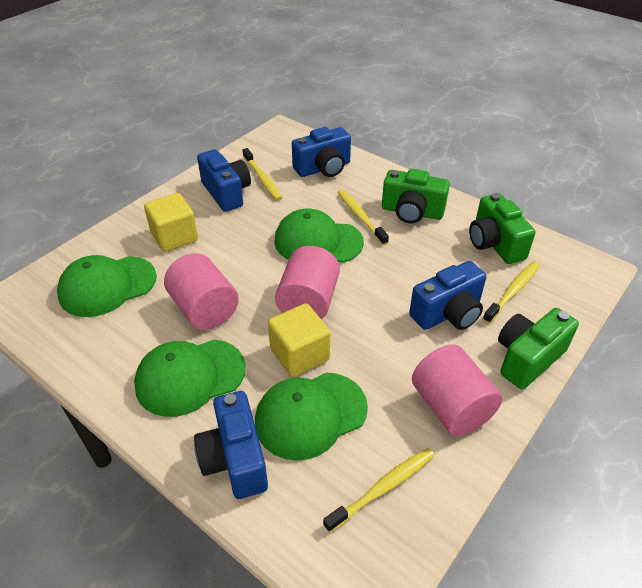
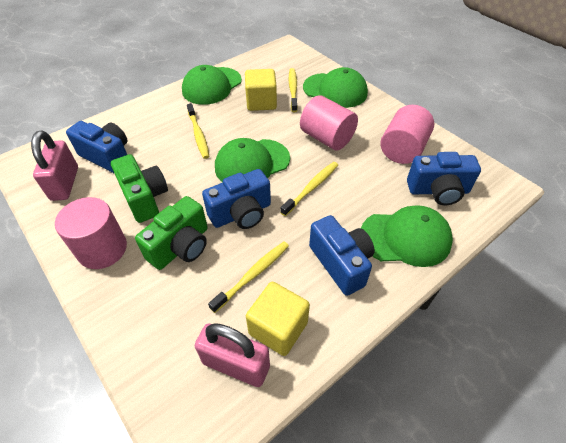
green camera: 3 -> 2
pink padlock: 0 -> 2

